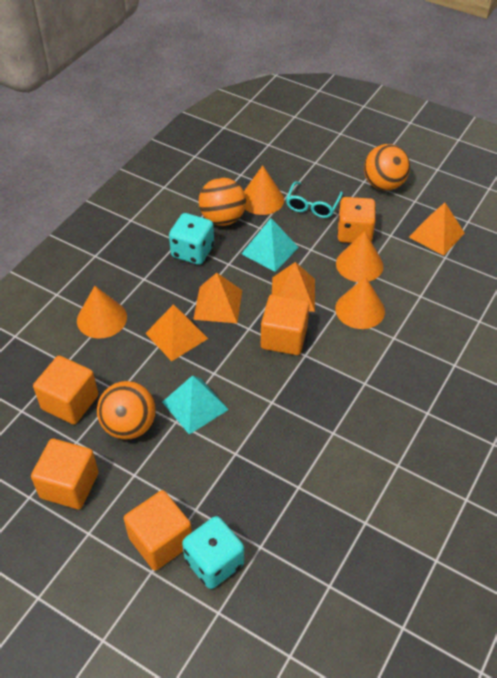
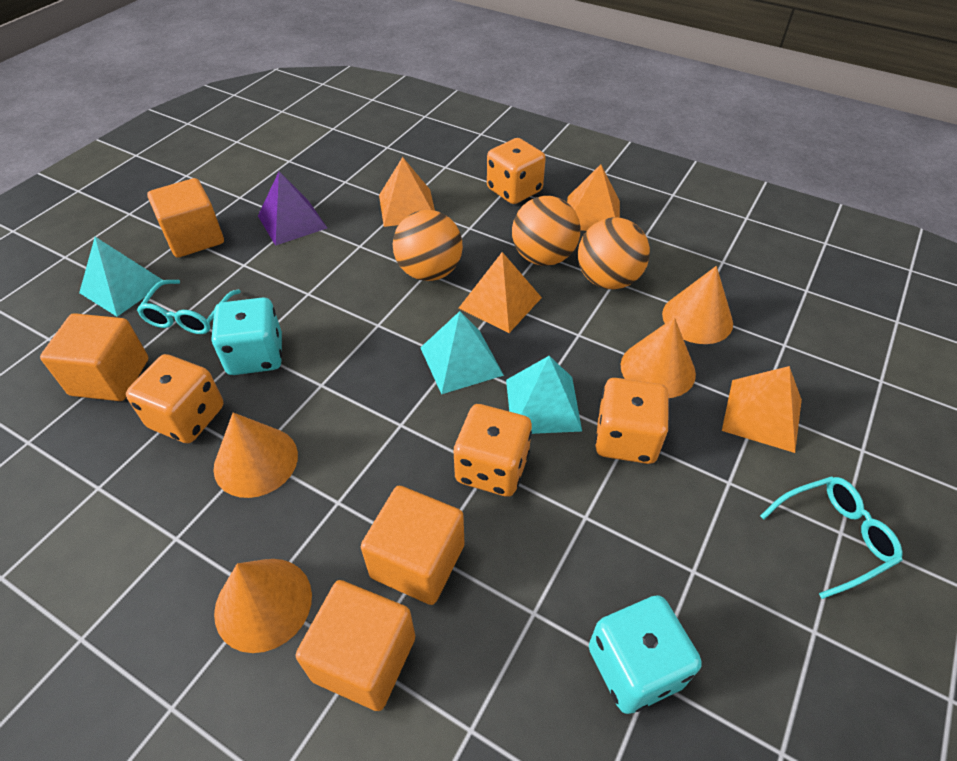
orange dice: 1 -> 4
purple pyramid: 0 -> 1
turquoise glasses: 1 -> 2
turquoise pyramid: 2 -> 3

